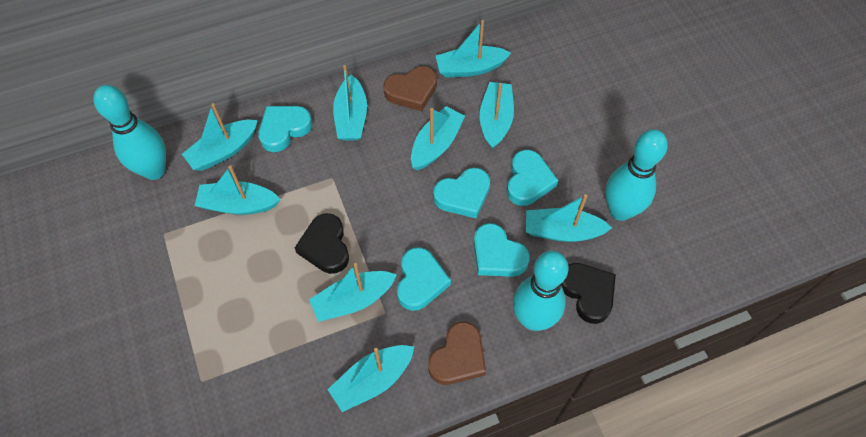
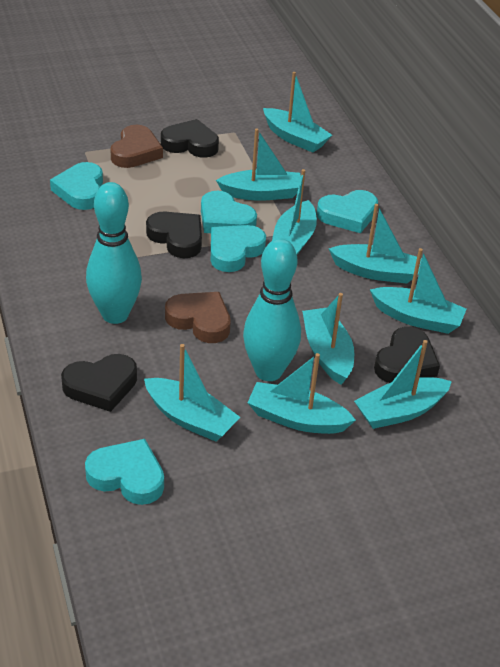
black heart: 2 -> 4
turquoise bowling pin: 3 -> 2

